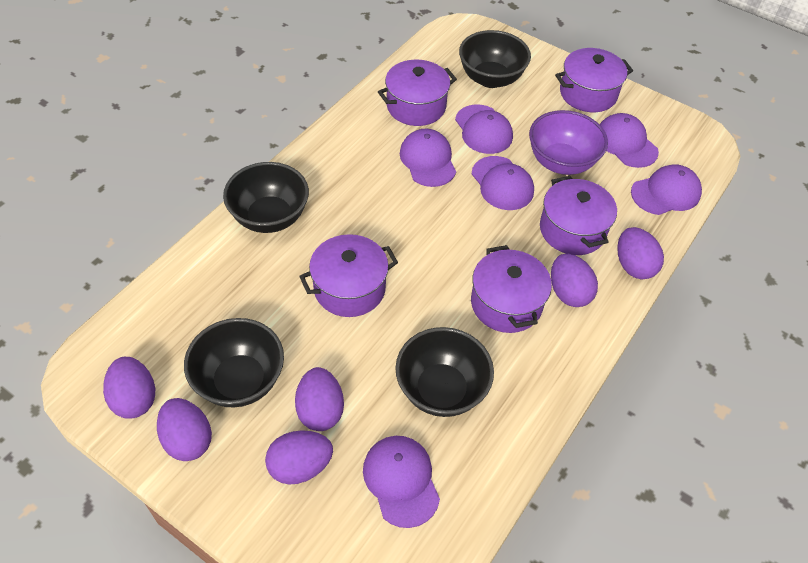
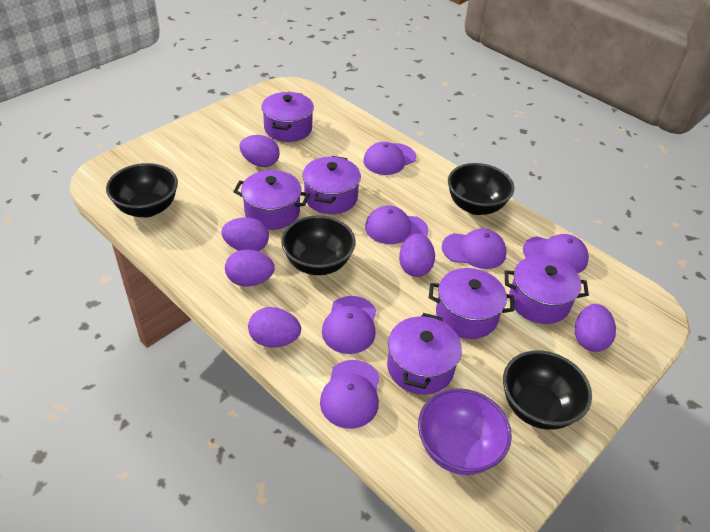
purple pot: 5 -> 6

